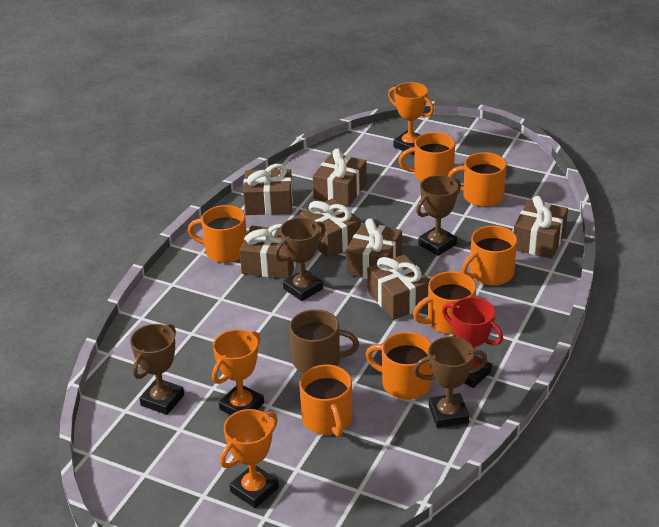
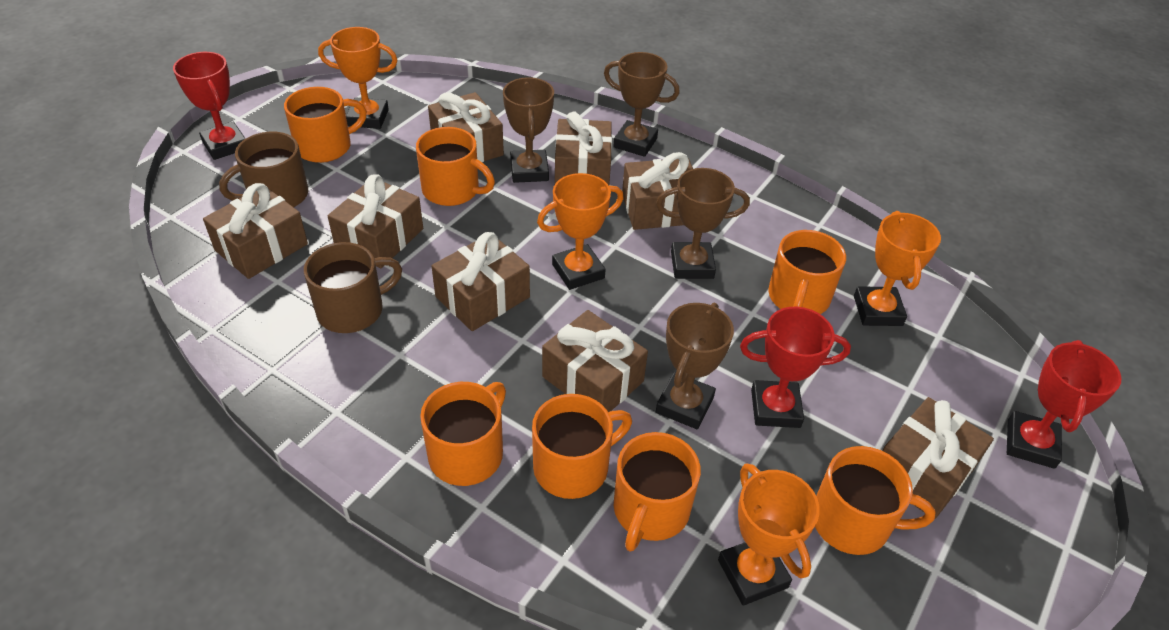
brown gift: 7 -> 8
brown mug: 1 -> 2
orange trophy: 3 -> 4
red trophy: 1 -> 3

